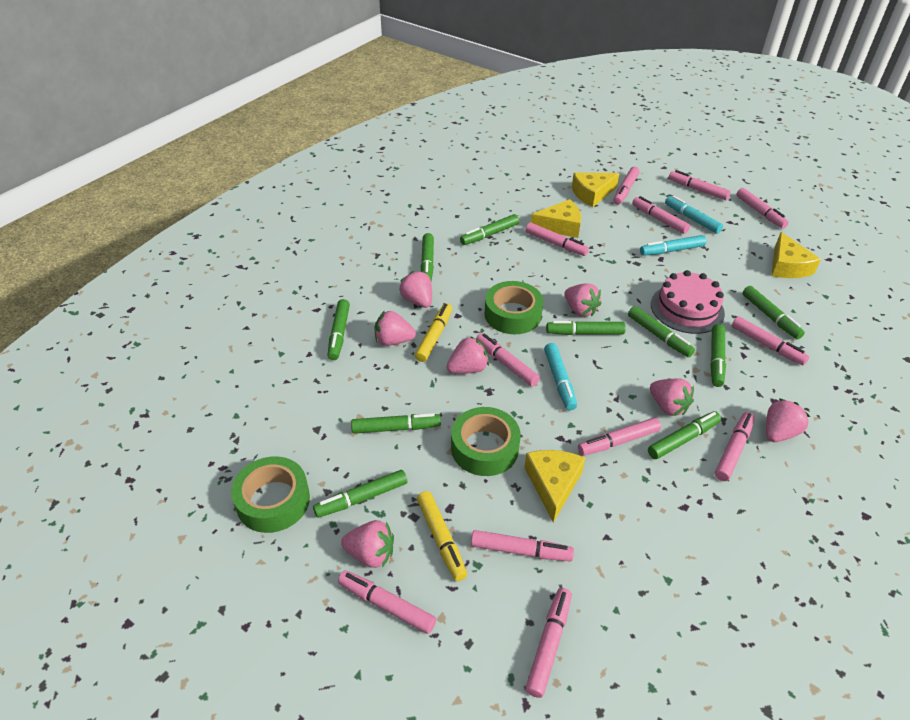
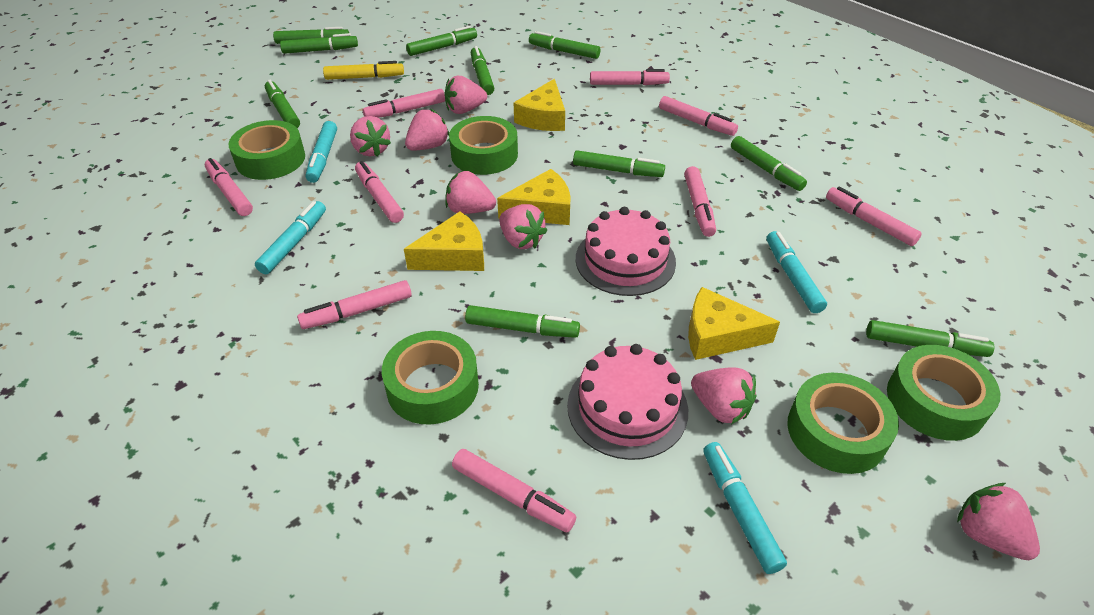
green tape: 3 -> 5
pink cake: 1 -> 2
pink marker: 12 -> 9
turquoise marker: 3 -> 4
yellow marker: 2 -> 1

